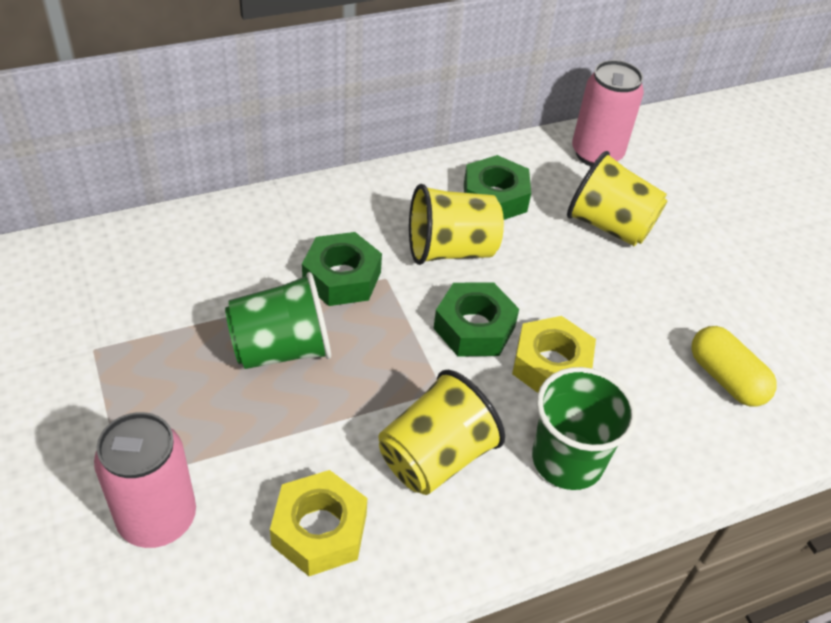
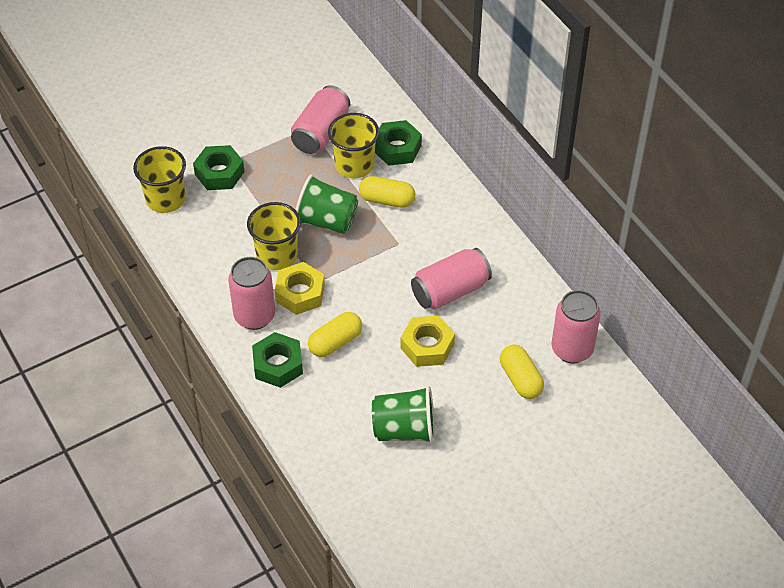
pink can: 2 -> 4
yellow capsule: 1 -> 3

